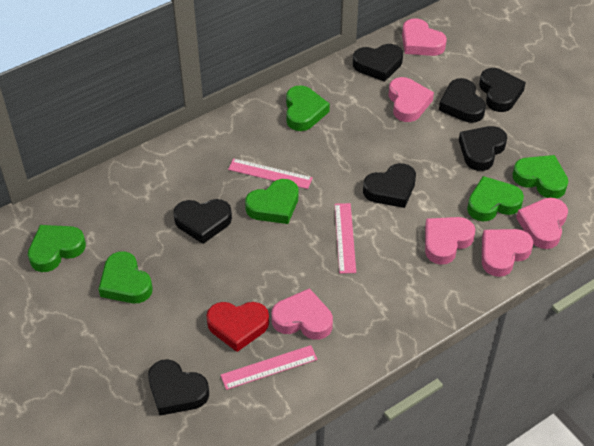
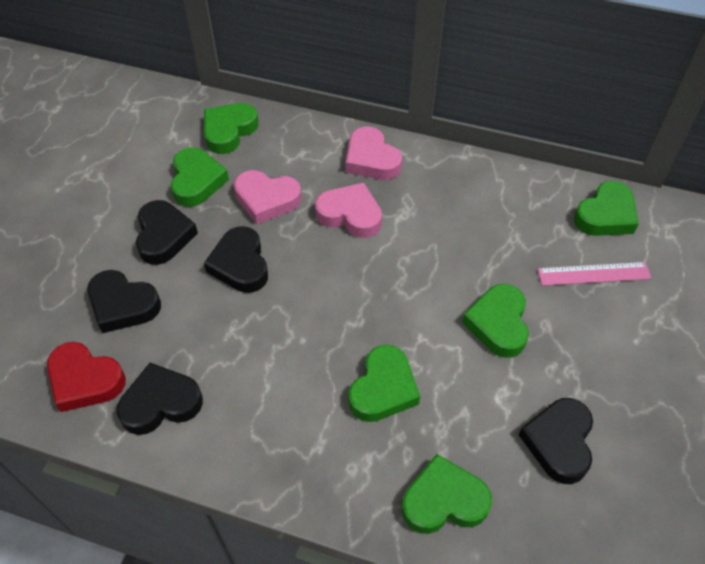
black heart: 7 -> 5
pink heart: 6 -> 3
pink ruler: 3 -> 1

